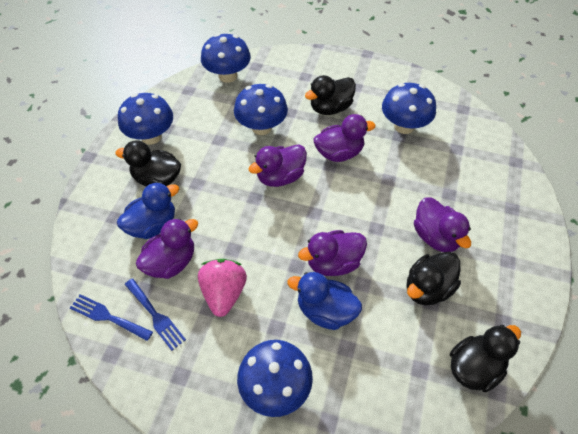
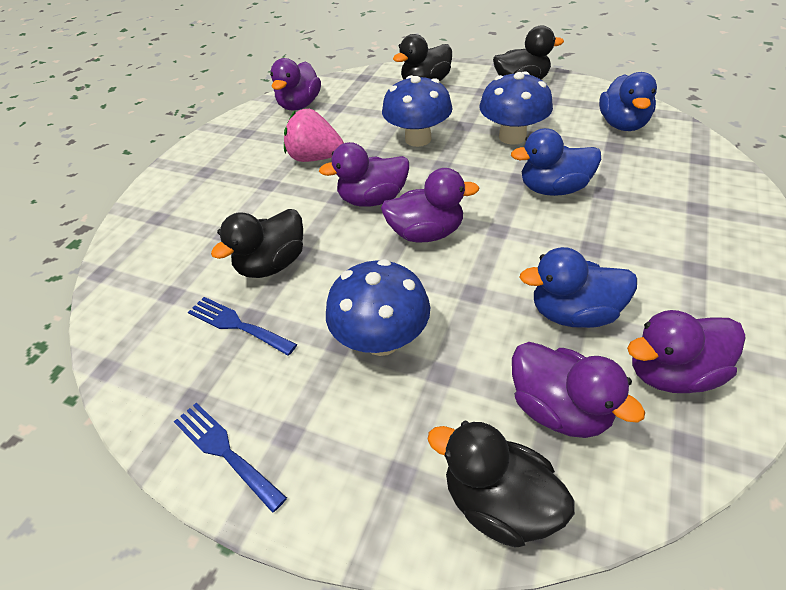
blue duck: 2 -> 3
blue mushroom: 5 -> 3

